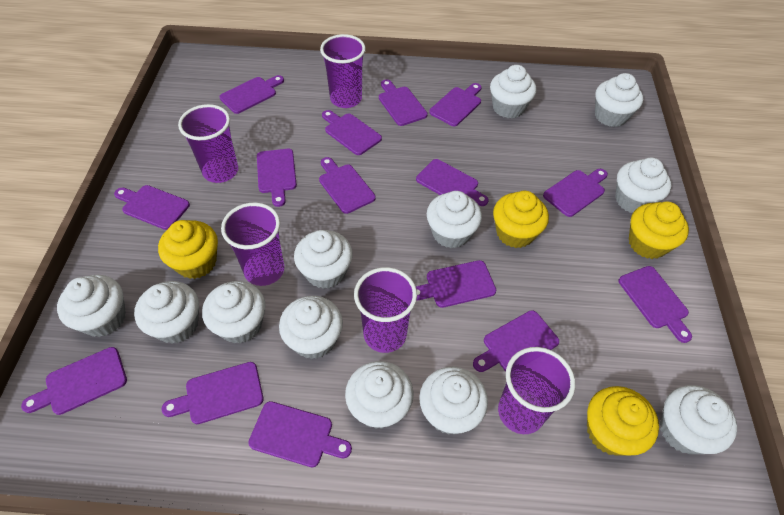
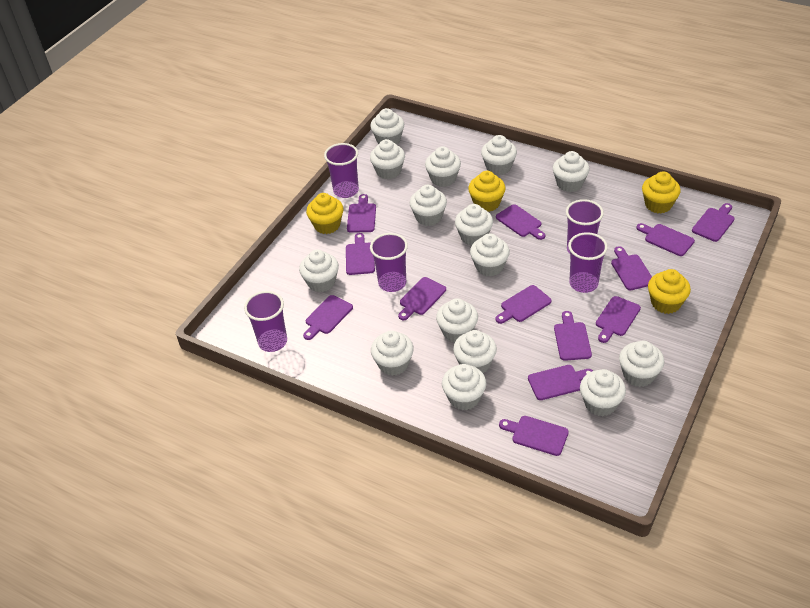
purple cutting board: 15 -> 13
white cupcake: 12 -> 15

